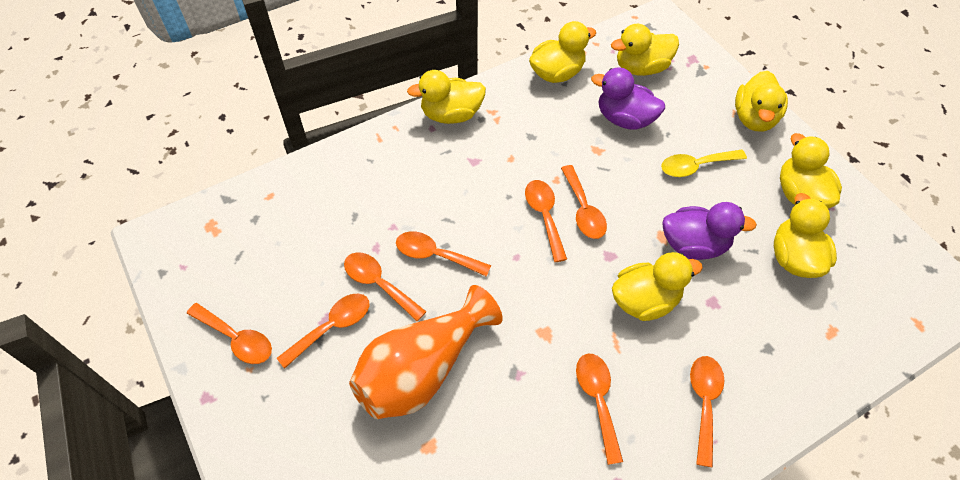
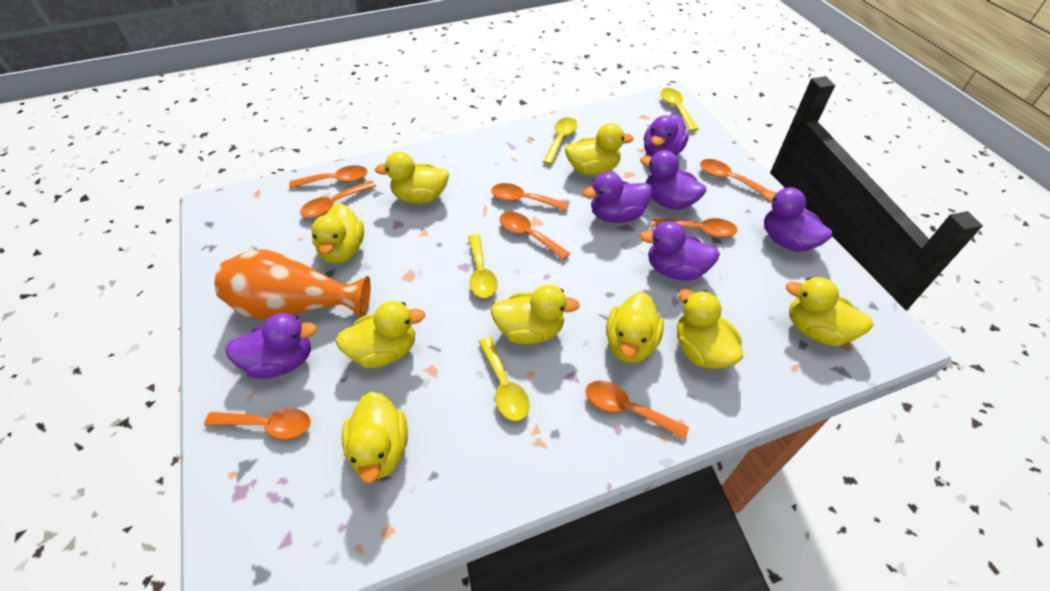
purple duck: 2 -> 6
yellow duck: 7 -> 9
yellow spoon: 1 -> 4

